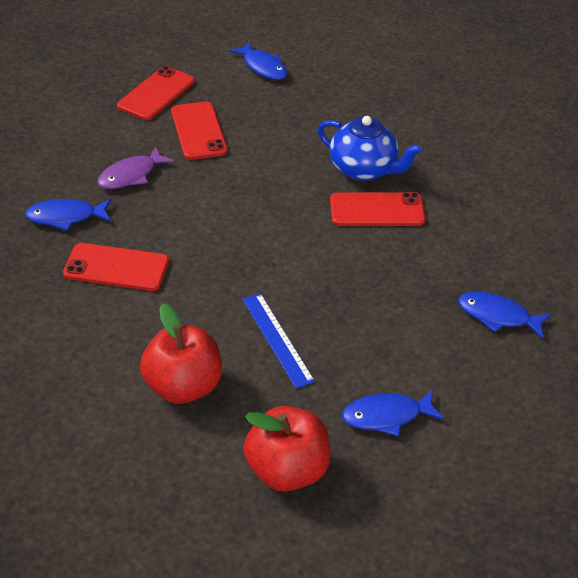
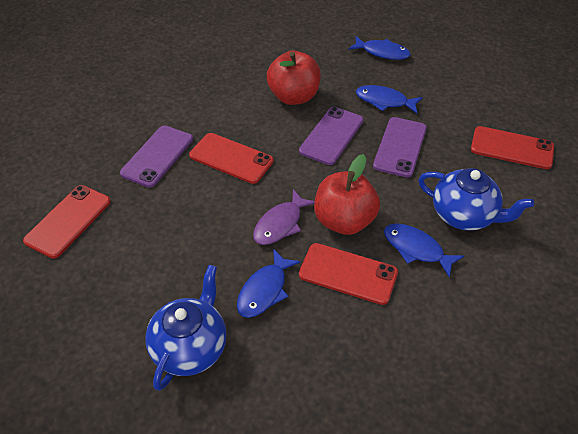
blue ruler: 1 -> 0
blue teapot: 1 -> 2
purple phone: 0 -> 3

